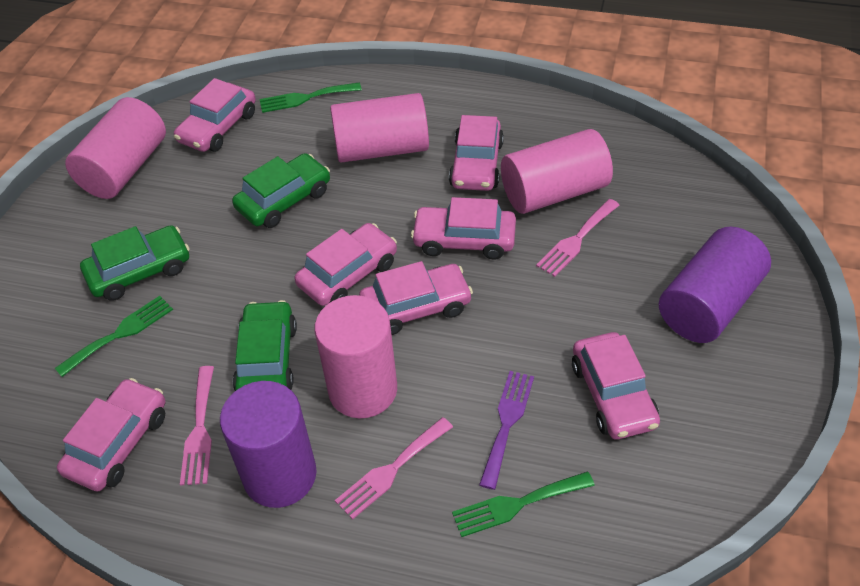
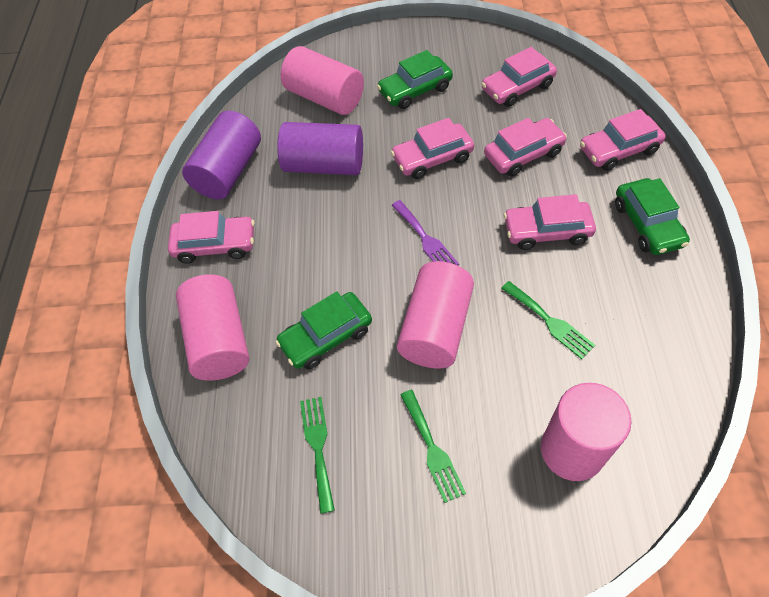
pink car: 7 -> 6
pink fork: 3 -> 0

